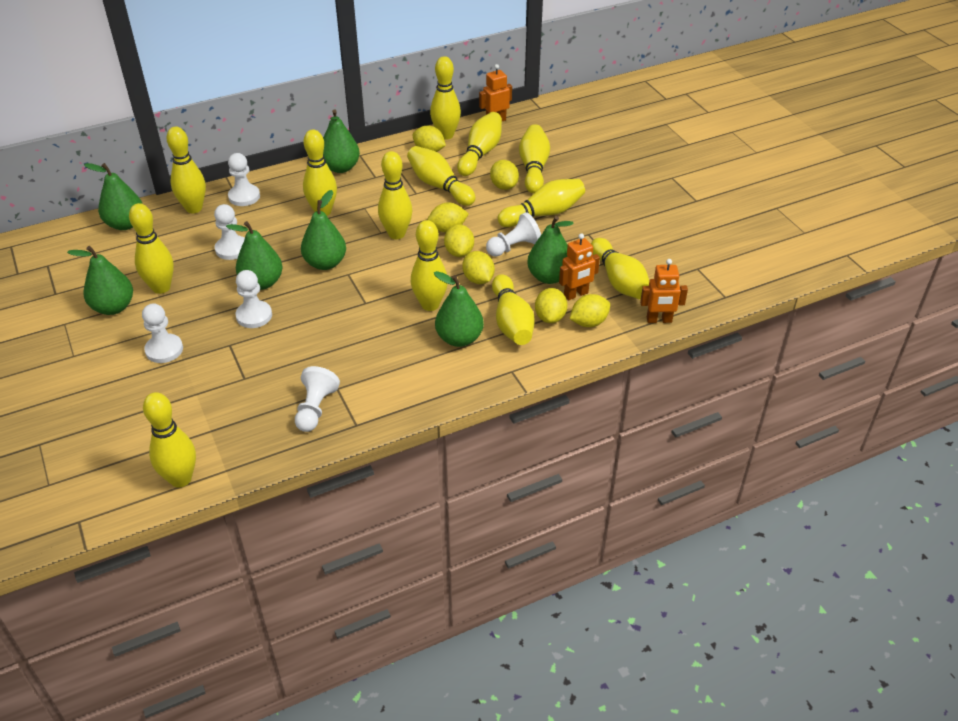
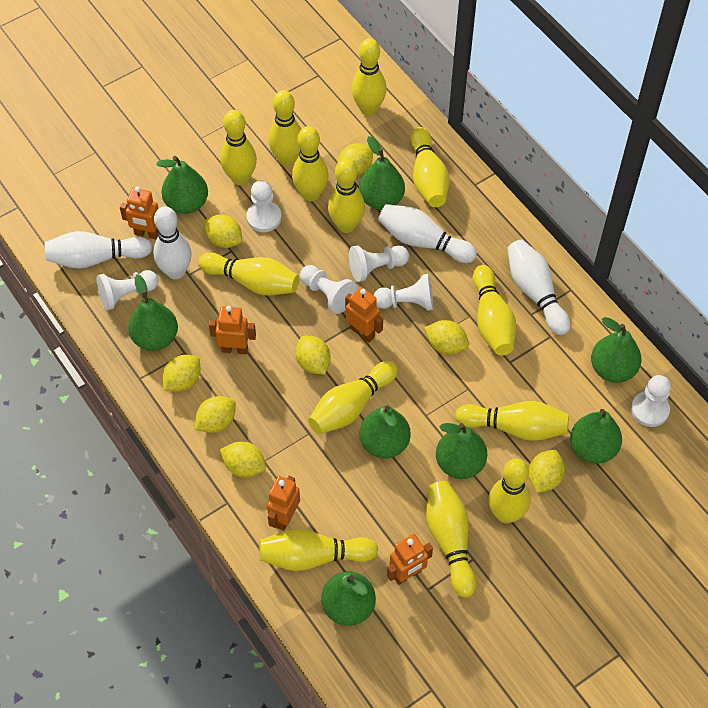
green pear: 7 -> 8
orange robot: 3 -> 5
white bowling pin: 0 -> 4
yellow lemon: 7 -> 8

